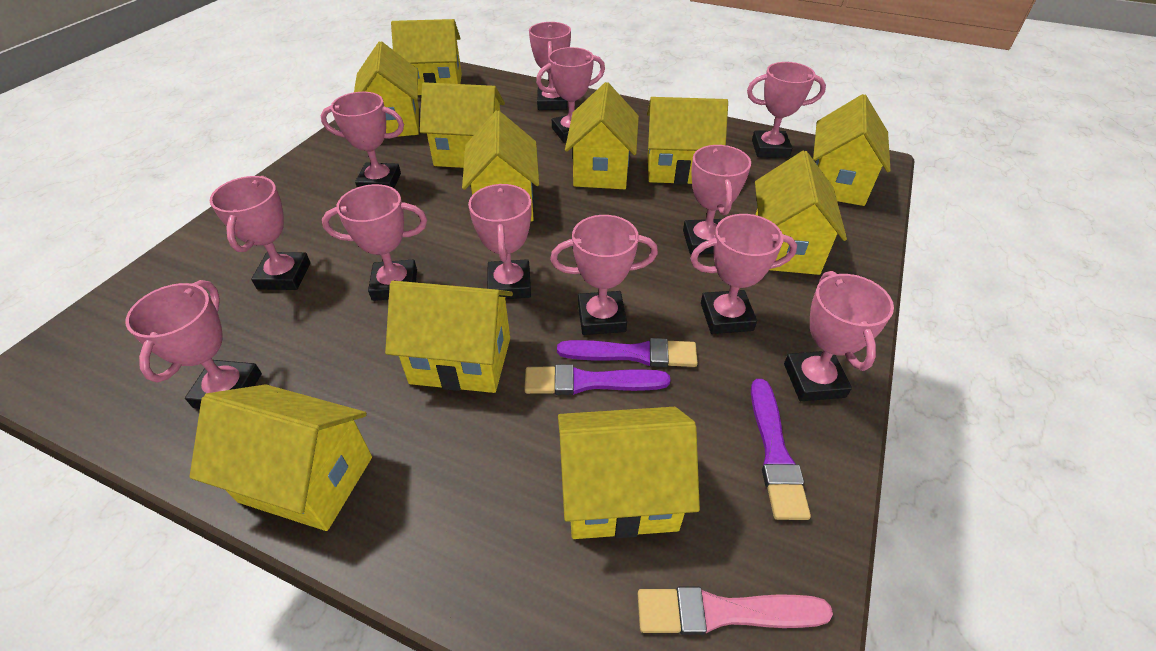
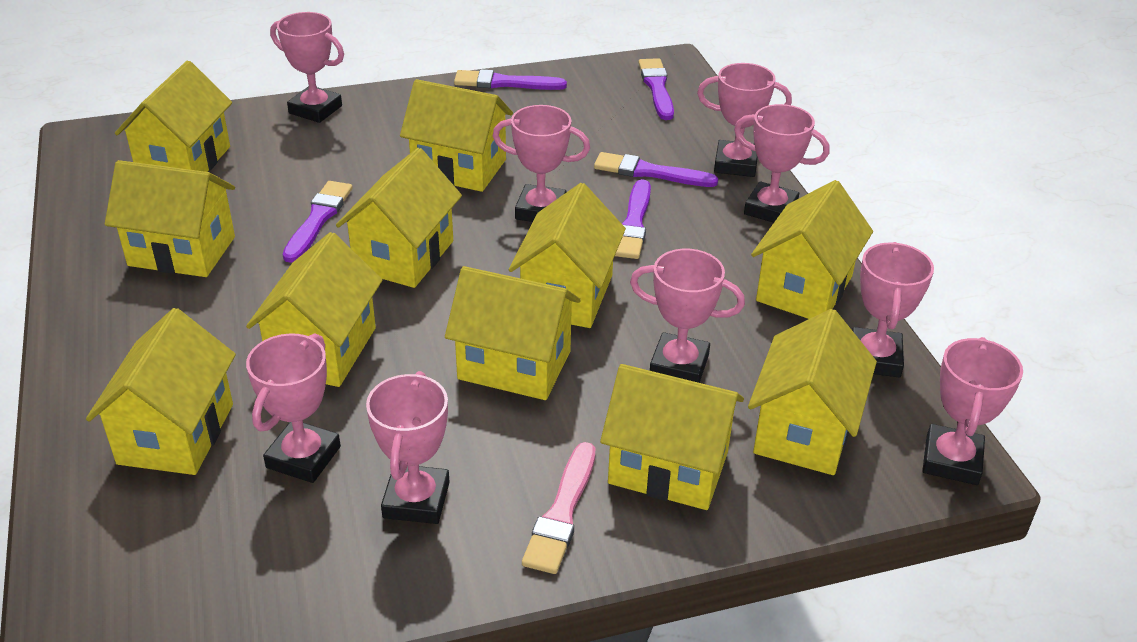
pink trophy: 12 -> 9
purple brush: 3 -> 5

